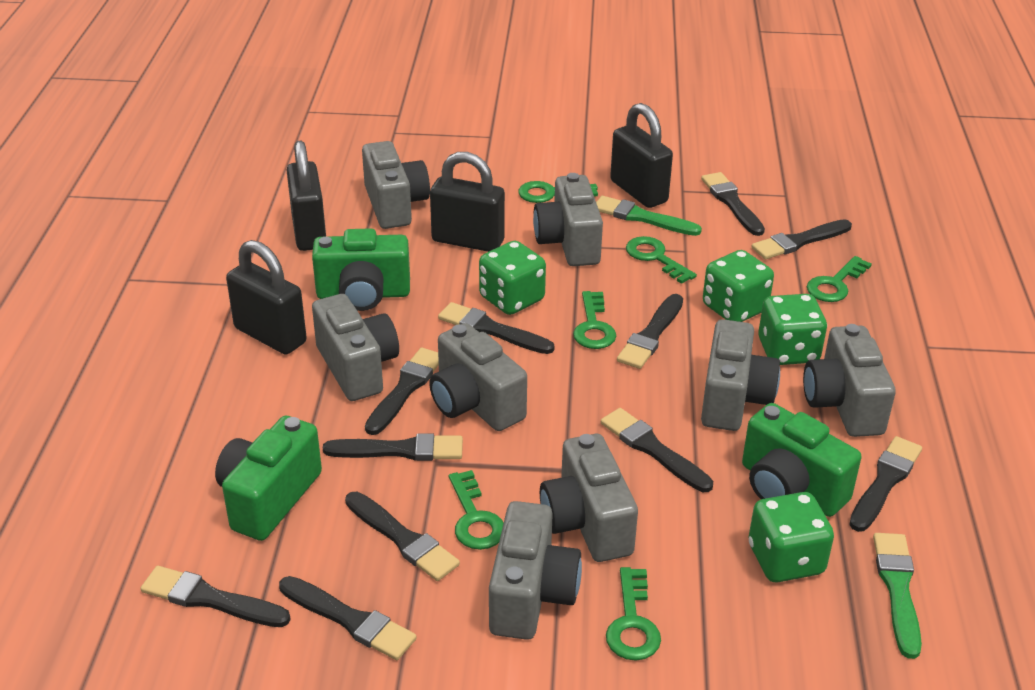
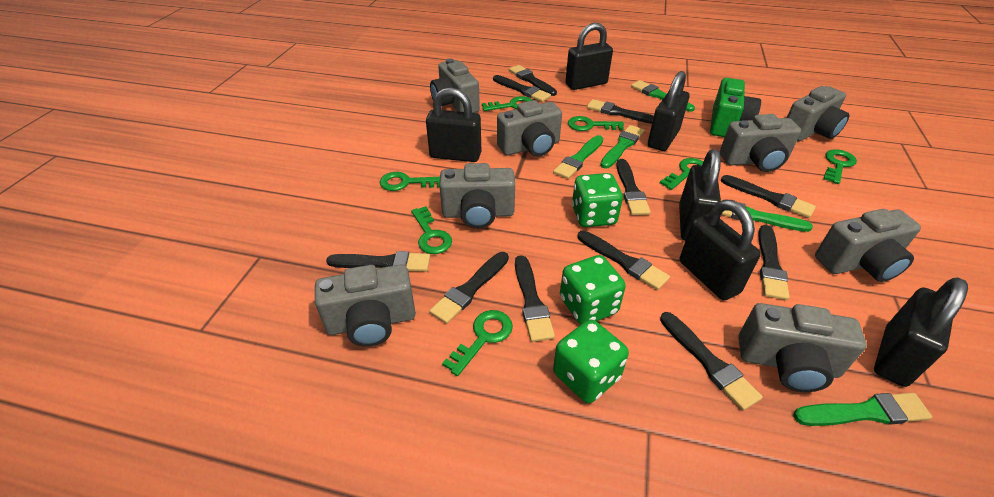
black padlock: 4 -> 6
green brush: 2 -> 5
green camera: 3 -> 1
green dice: 4 -> 3
green key: 6 -> 7

